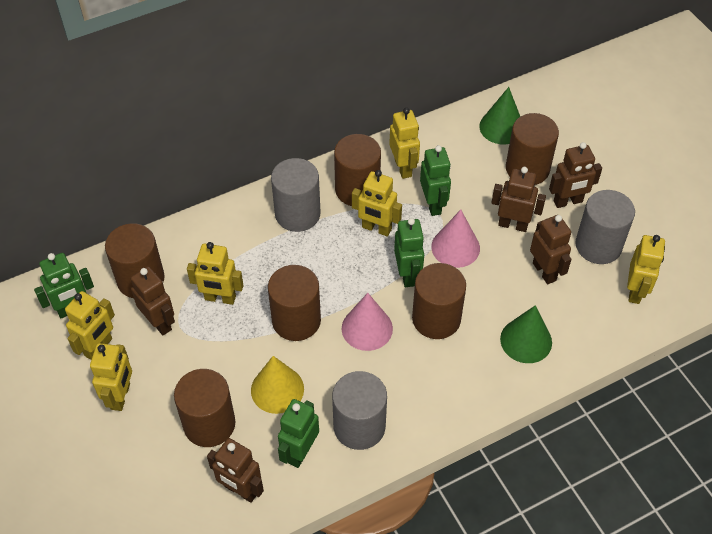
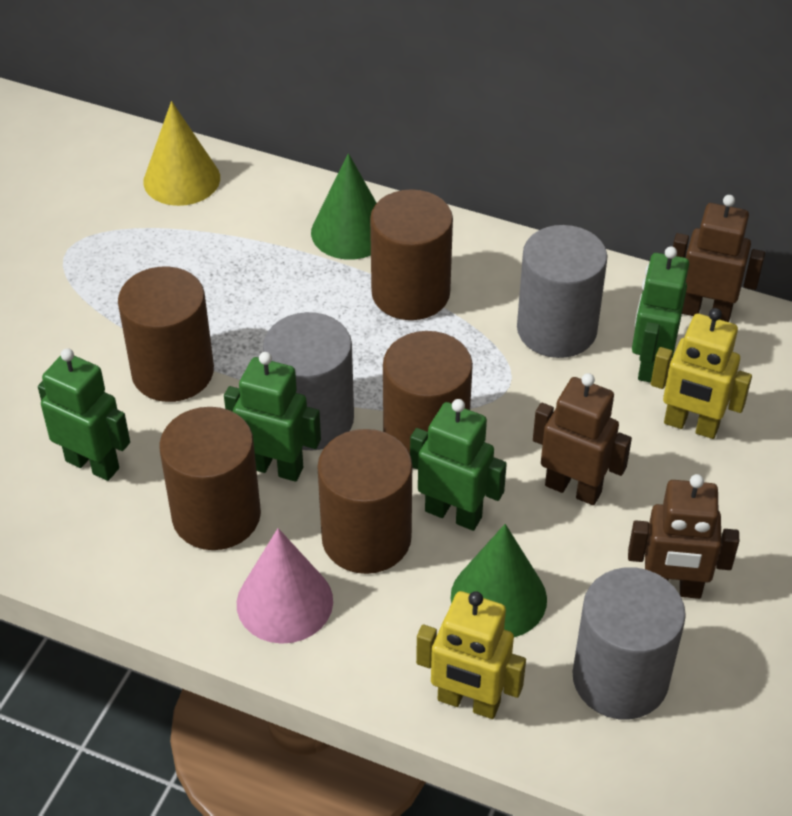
brown cylinder: 6 -> 5
brown robot: 5 -> 3
pink cone: 2 -> 1
yellow robot: 6 -> 2

